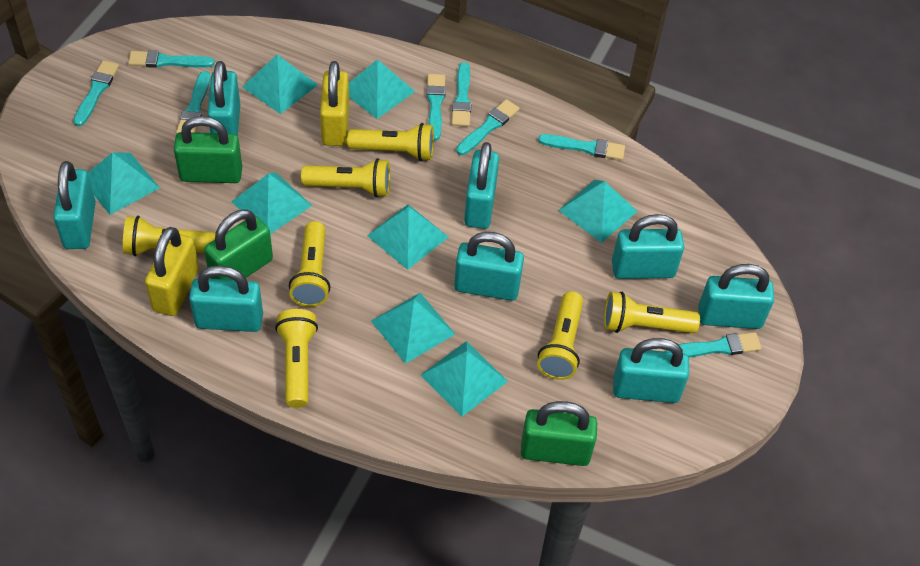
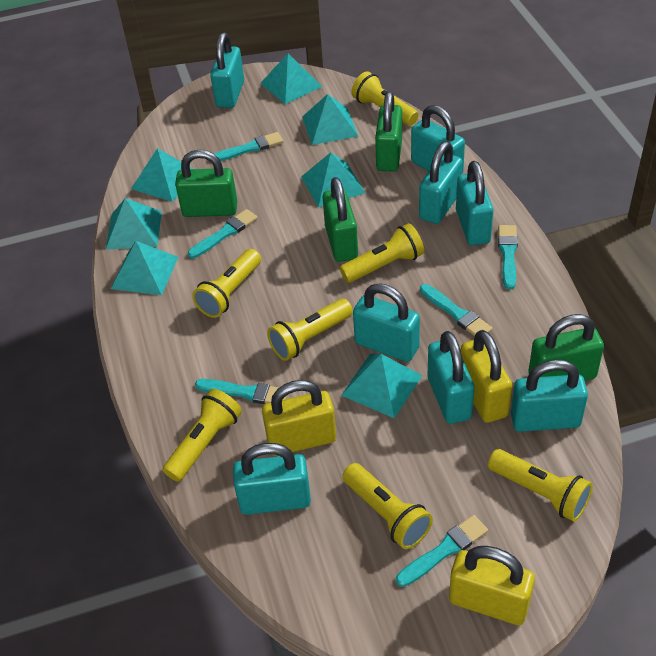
green padlock: 3 -> 4
turquoise brush: 8 -> 6
turquoise pyramid: 8 -> 7
yellow padlock: 2 -> 3

